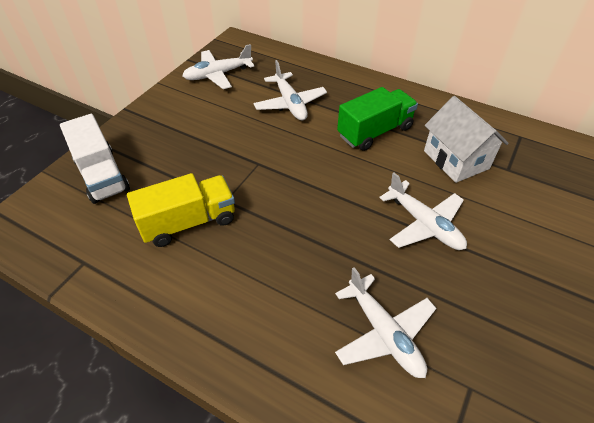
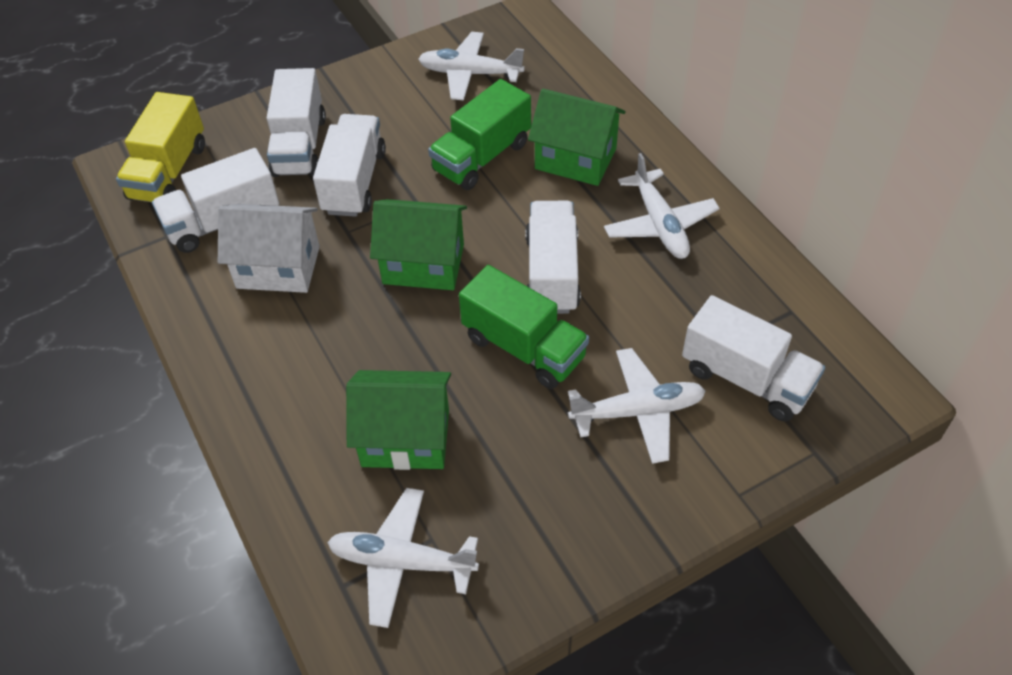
green house: 0 -> 3
green truck: 1 -> 2
white truck: 1 -> 5

